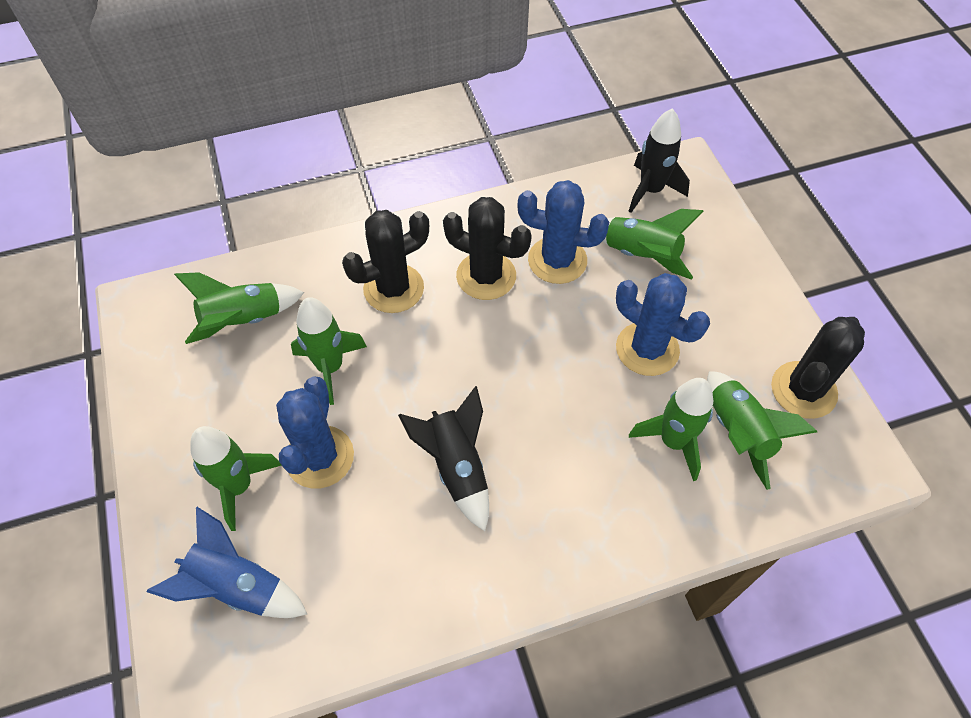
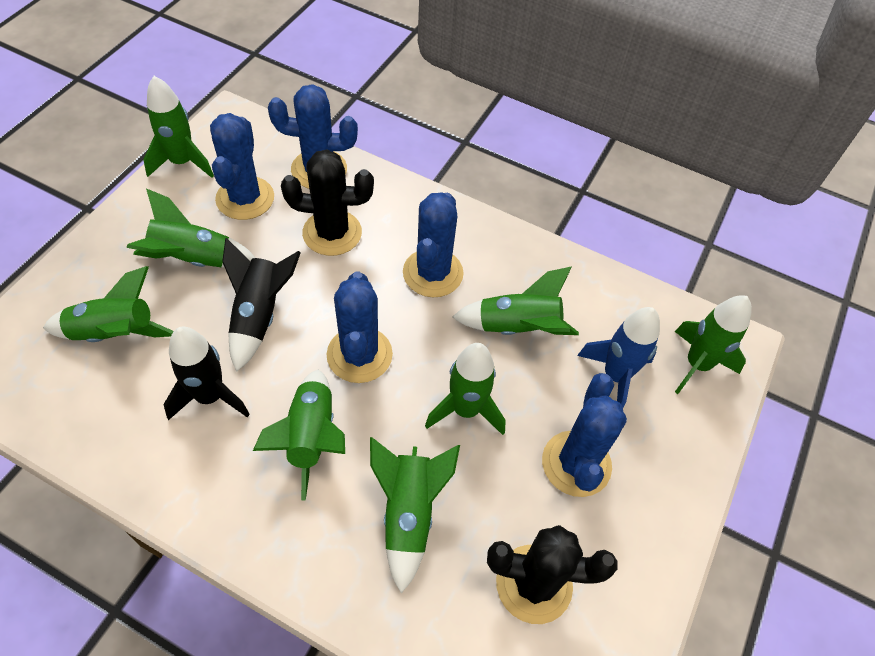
black cactus: 3 -> 2
blue cactus: 3 -> 5
green rocket: 6 -> 8

